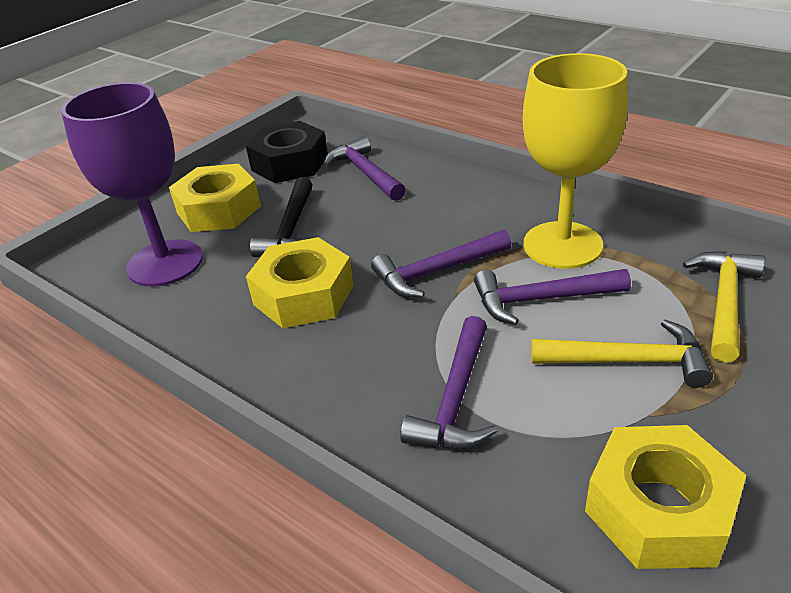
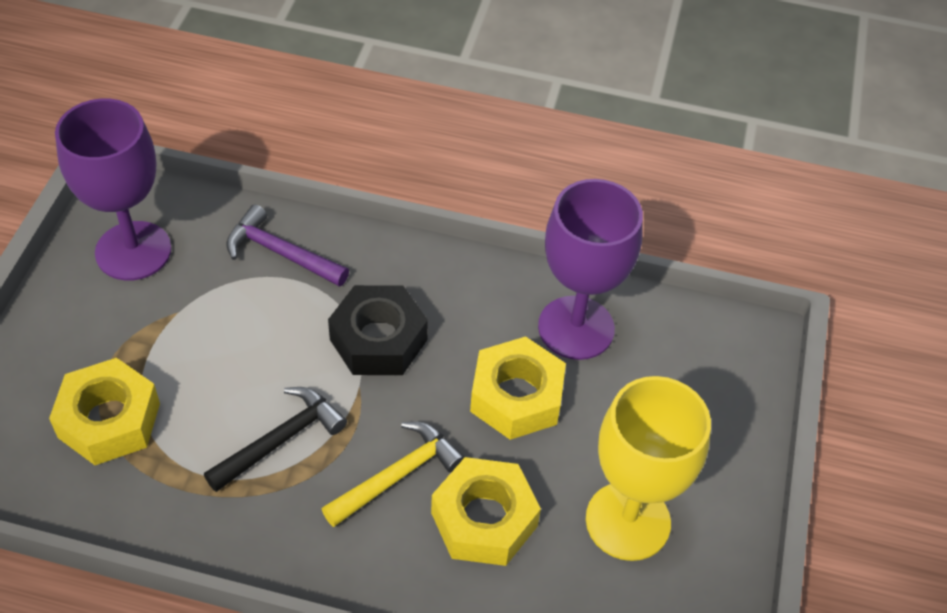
purple goblet: 1 -> 2
purple hammer: 4 -> 1
yellow hammer: 2 -> 1

